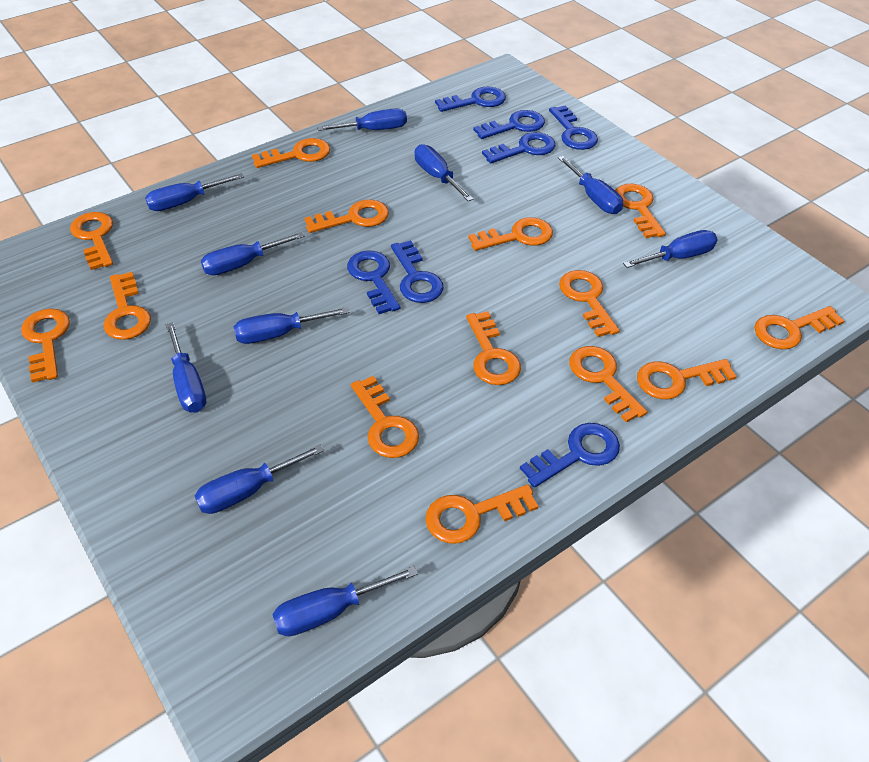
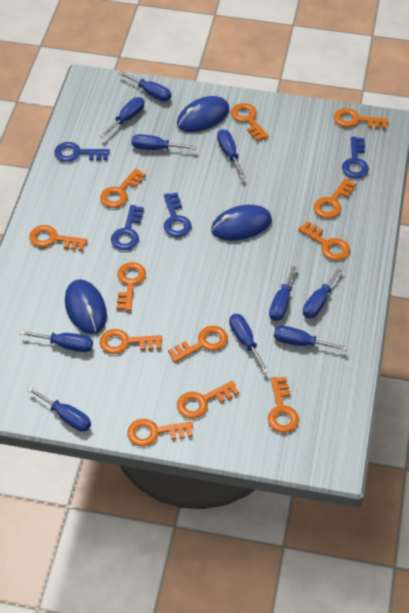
blue key: 7 -> 4
blue mouse: 0 -> 3
orange key: 14 -> 12

